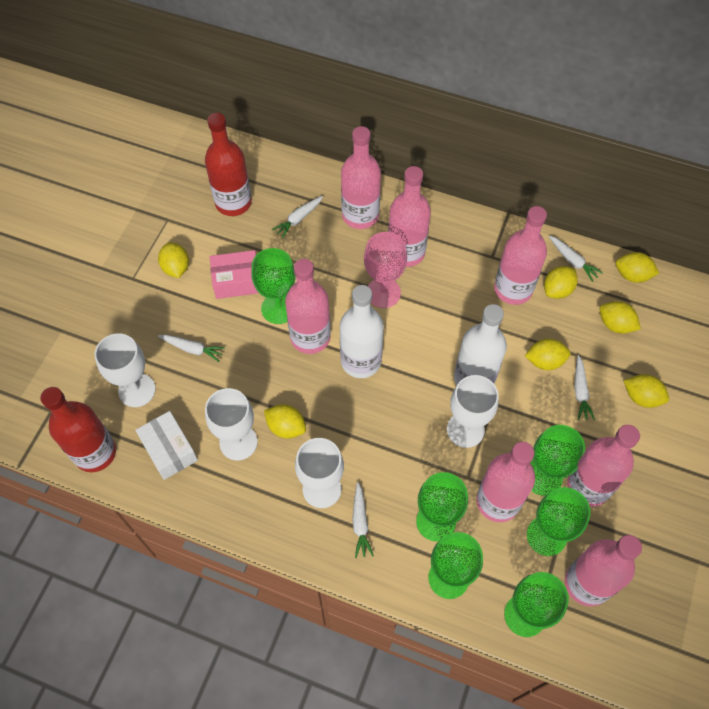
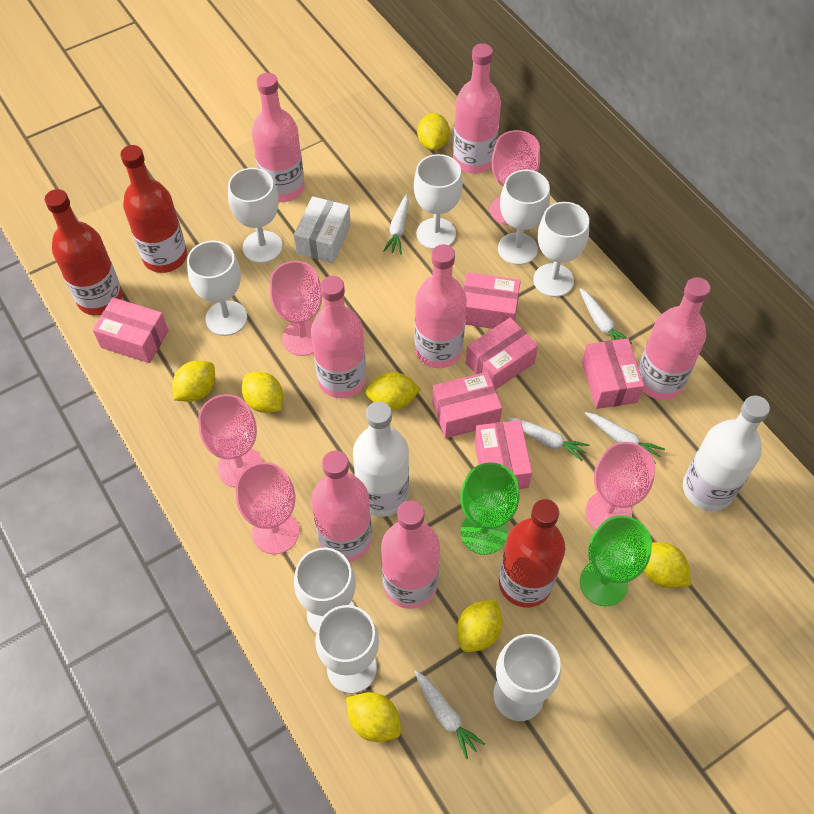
green goblet: 6 -> 2
pink box: 1 -> 6
pink goblet: 1 -> 5
red bottle: 2 -> 3
white goblet: 4 -> 8

